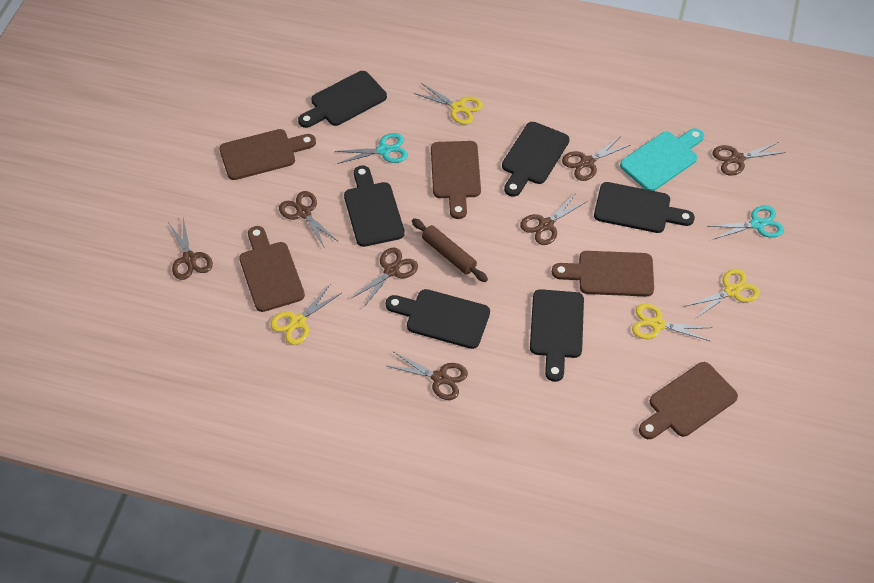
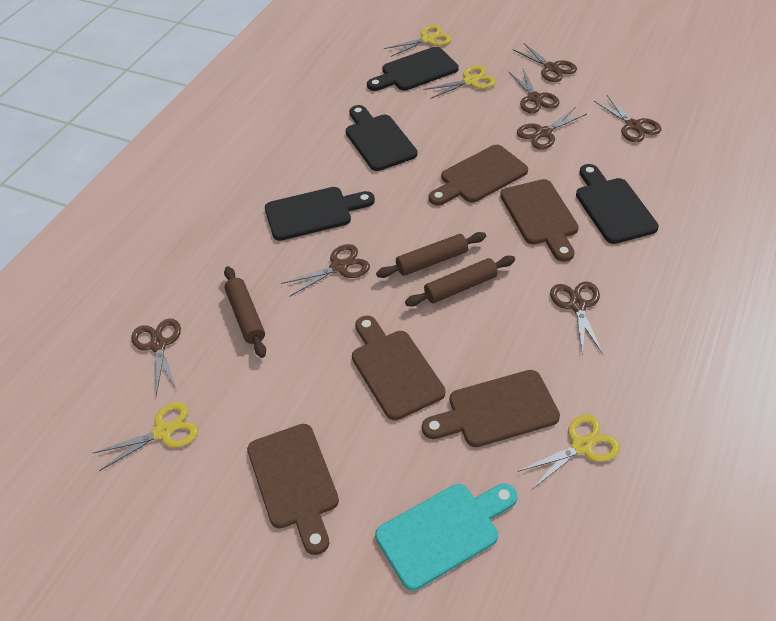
black cutting board: 6 -> 4
brown rolling pin: 1 -> 3
turquoise scissors: 2 -> 0

